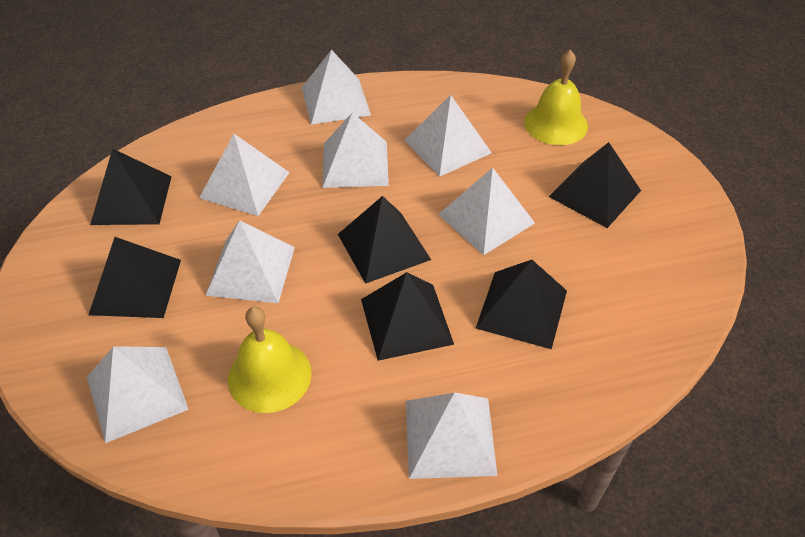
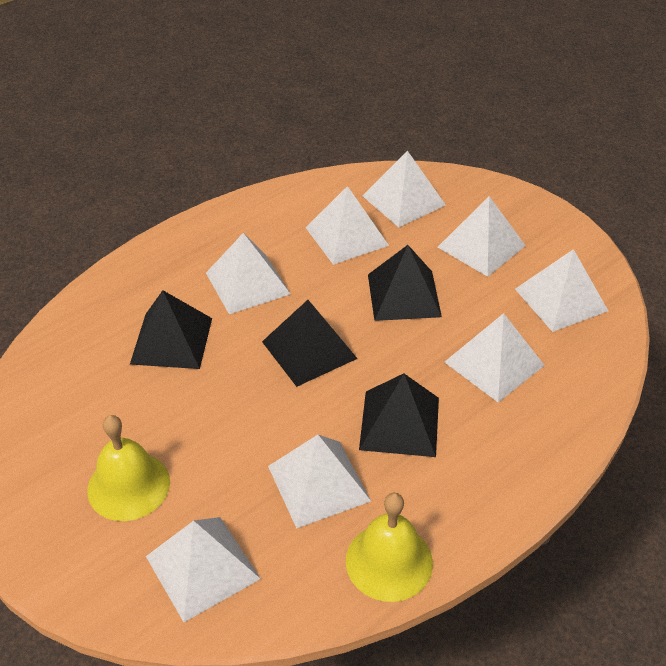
black pyramid: 6 -> 4

